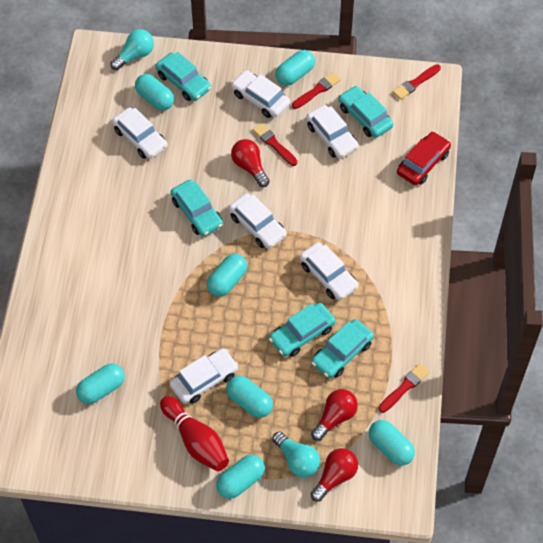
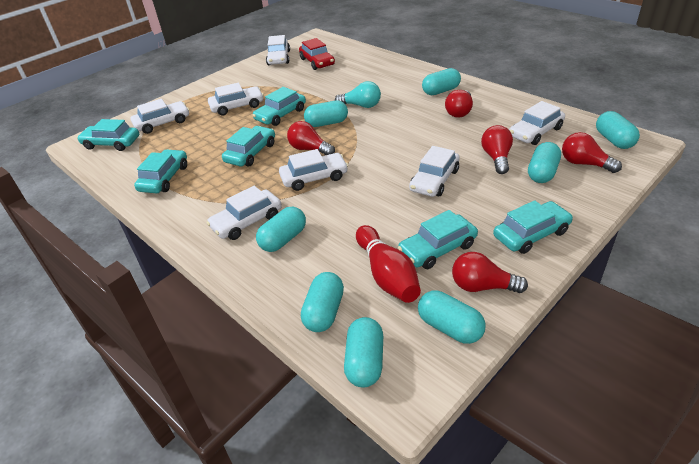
red brush: 4 -> 0
red light bulb: 3 -> 5
turquoise capsule: 7 -> 8
turquoise car: 5 -> 6
turquoise light bulb: 2 -> 1
white car: 6 -> 7

